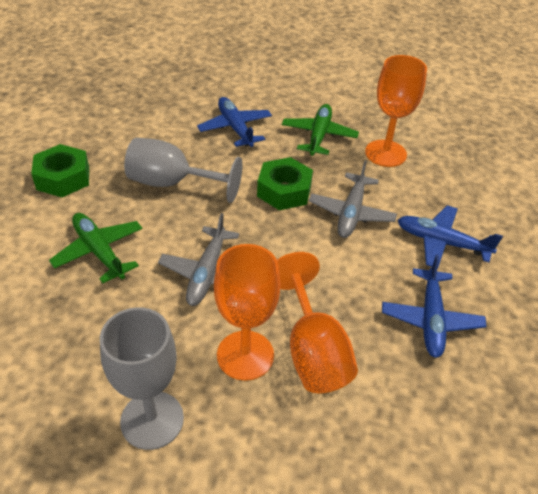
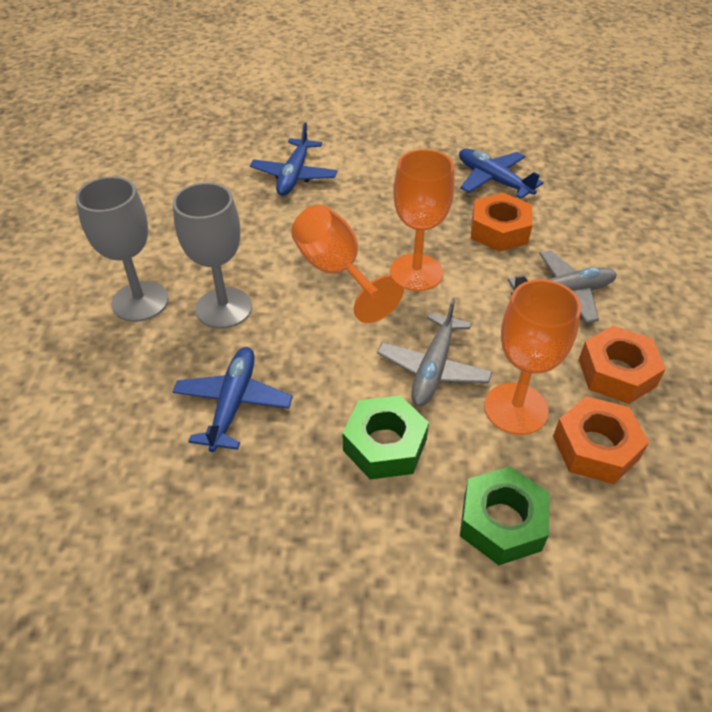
green plane: 2 -> 0
orange nut: 0 -> 3

